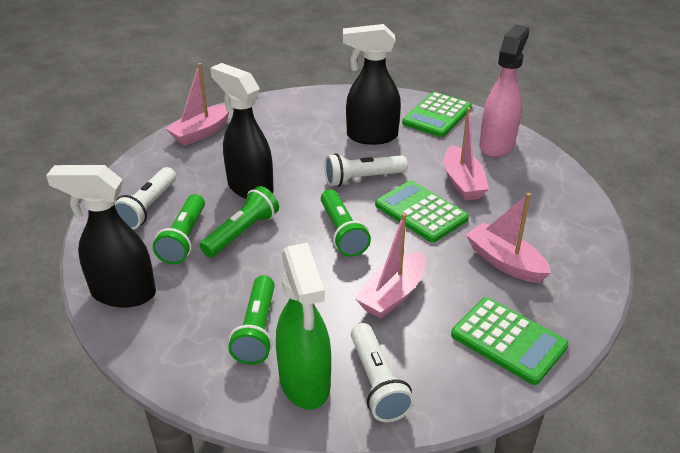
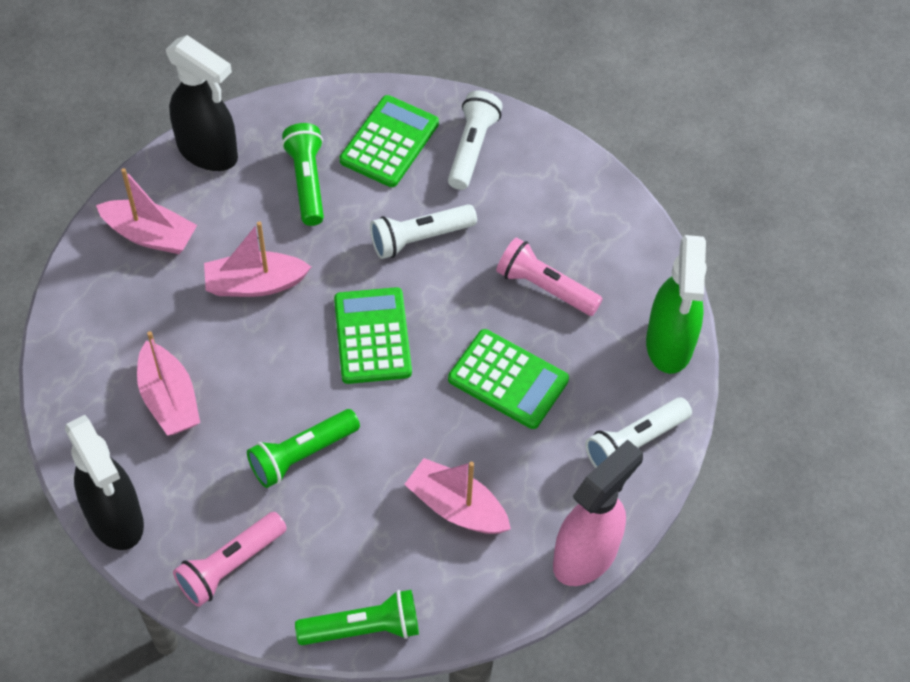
black spray bottle: 3 -> 2
green flashlight: 4 -> 3
pink flashlight: 0 -> 2

